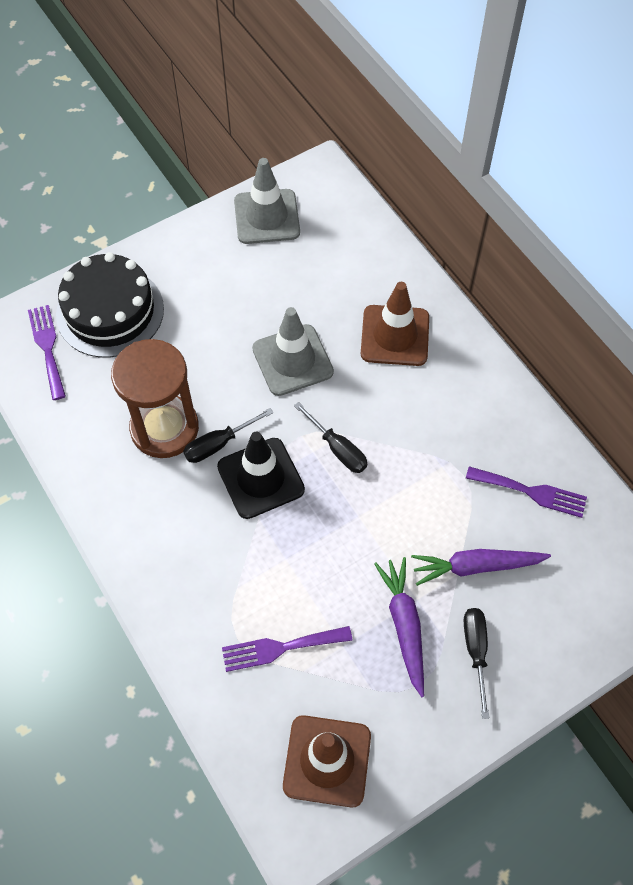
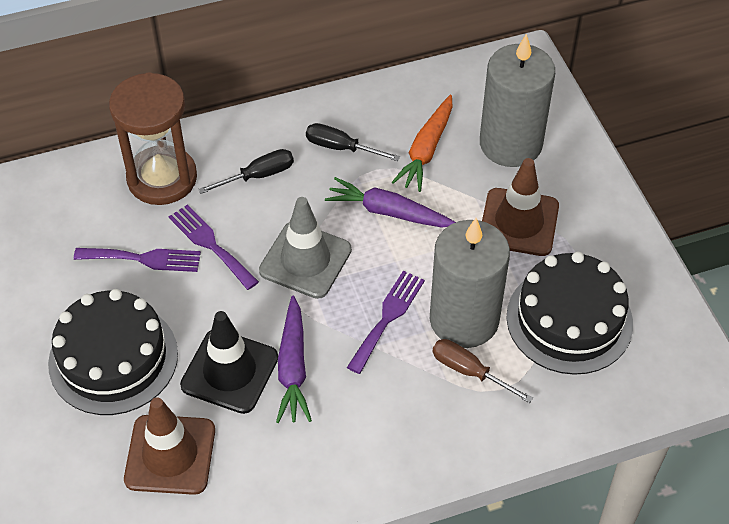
black cake: 1 -> 2
black screwdriver: 3 -> 2
brown screwdriver: 0 -> 1
grey candle: 0 -> 2
grey traffic cone: 2 -> 1
orange carrot: 0 -> 1

